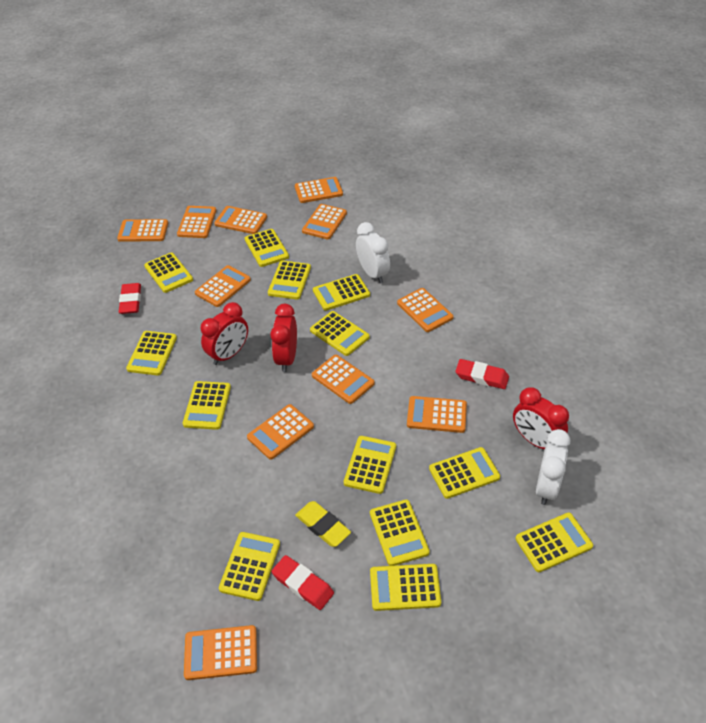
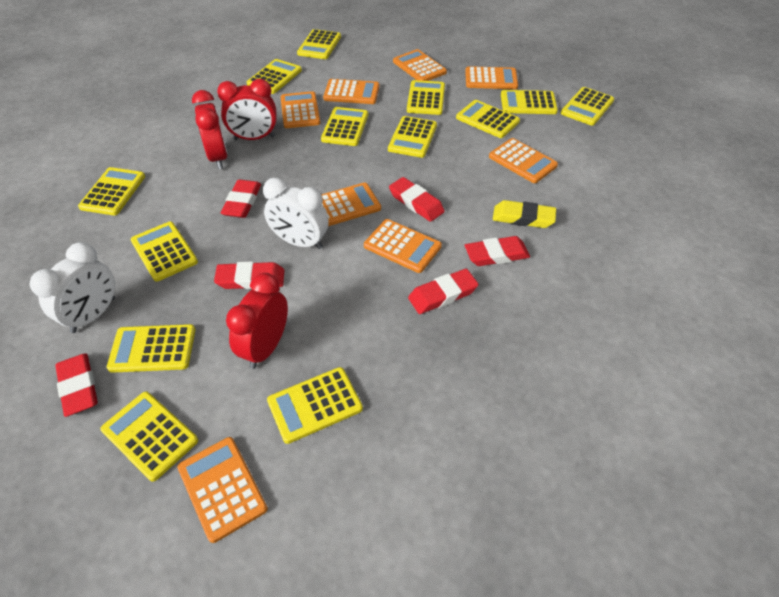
orange calculator: 11 -> 8
red eraser: 3 -> 6

